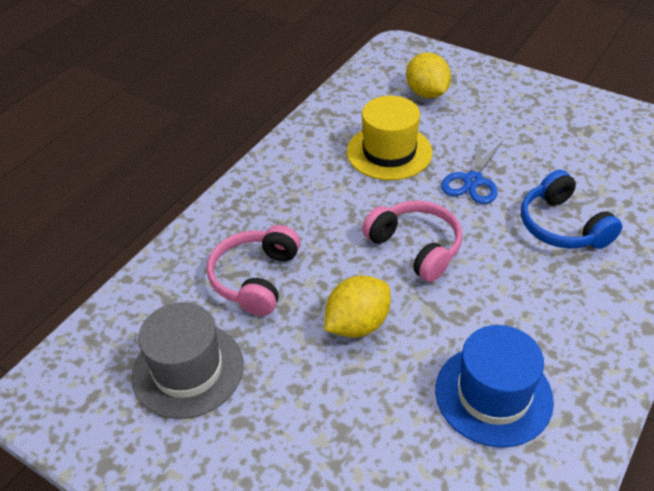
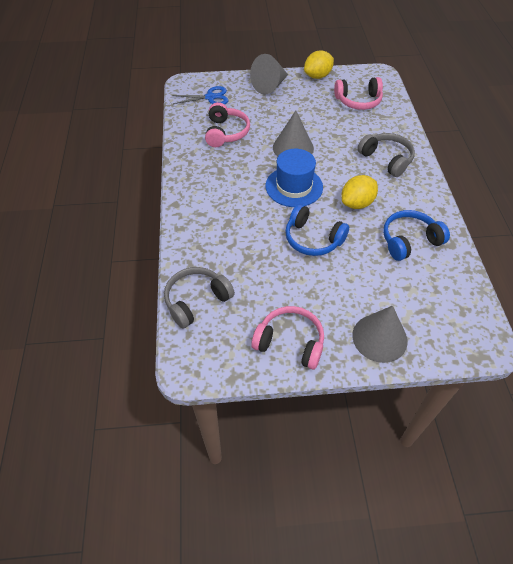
blue headphones: 1 -> 2
grey cone: 0 -> 3
grey hat: 1 -> 0
grey headphones: 0 -> 2
pink headphones: 2 -> 3
yellow hat: 1 -> 0

